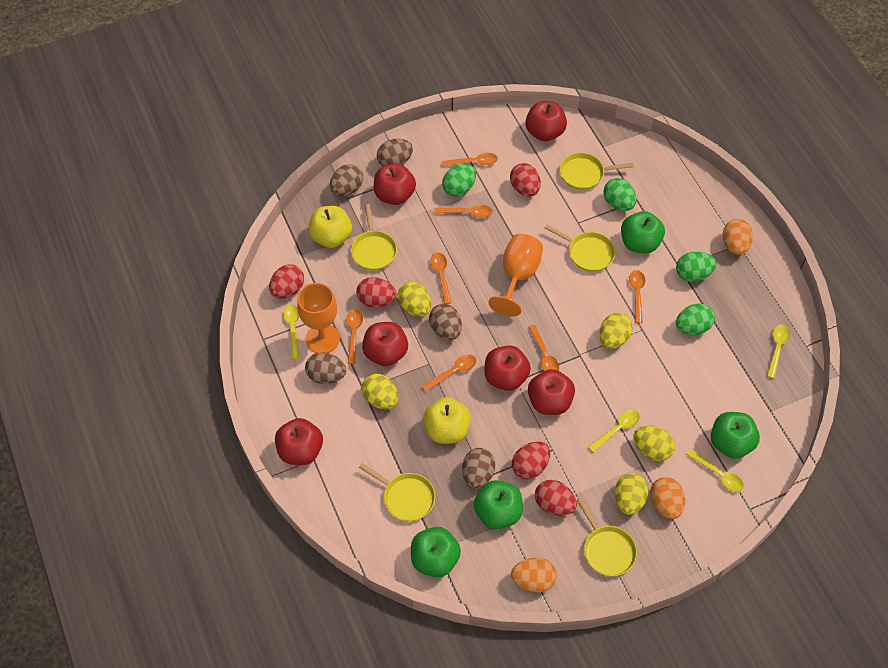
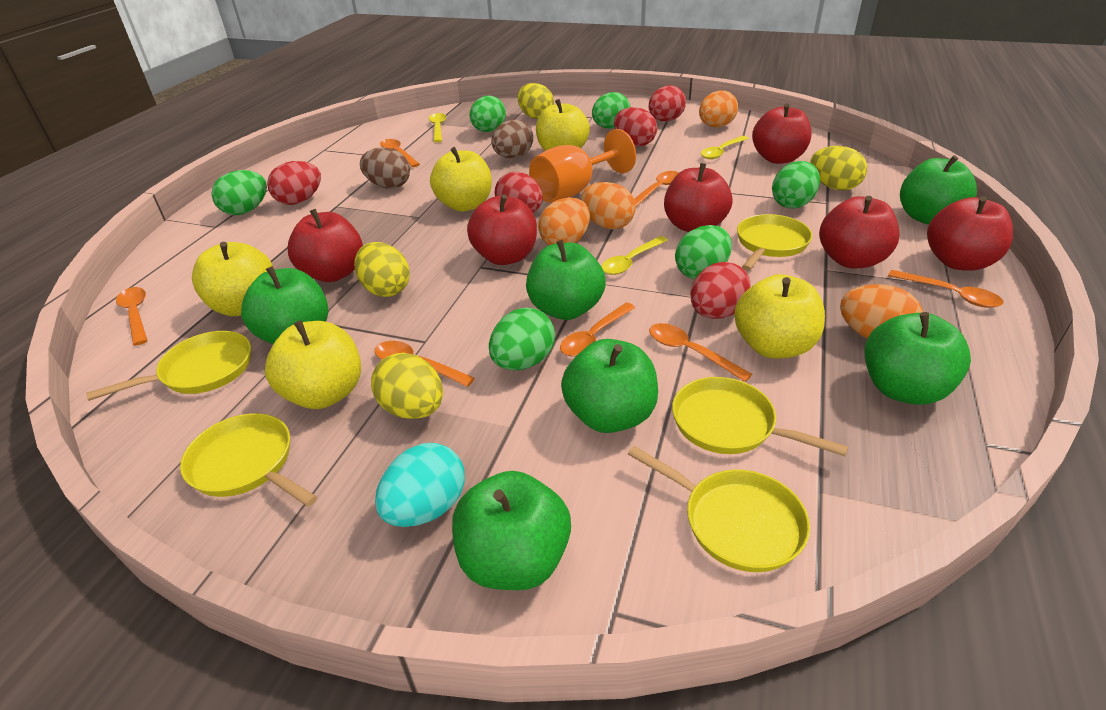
brown egg: 5 -> 2
green apple: 4 -> 6
green egg: 4 -> 6
orange egg: 3 -> 4
orange goblet: 2 -> 1
turquoise egg: 0 -> 1
yellow apple: 2 -> 5
yellow egg: 5 -> 4
yellow spoon: 4 -> 3

